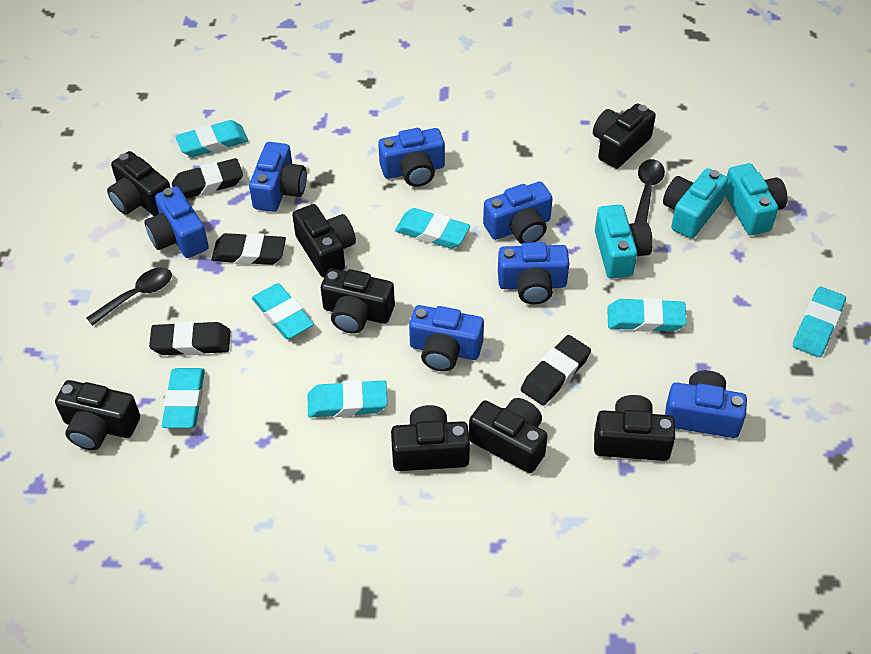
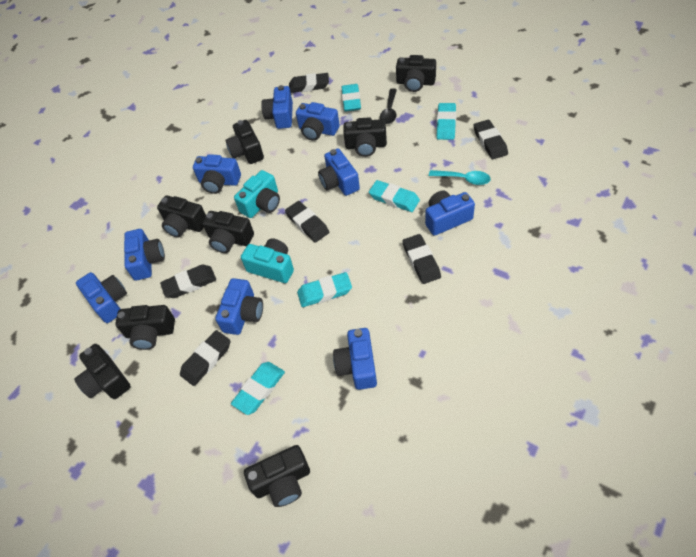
black eraser: 4 -> 6
black spoon: 2 -> 1
blue camera: 7 -> 9
turquoise camera: 3 -> 2
turquoise eraser: 7 -> 5
turquoise spoon: 0 -> 1

